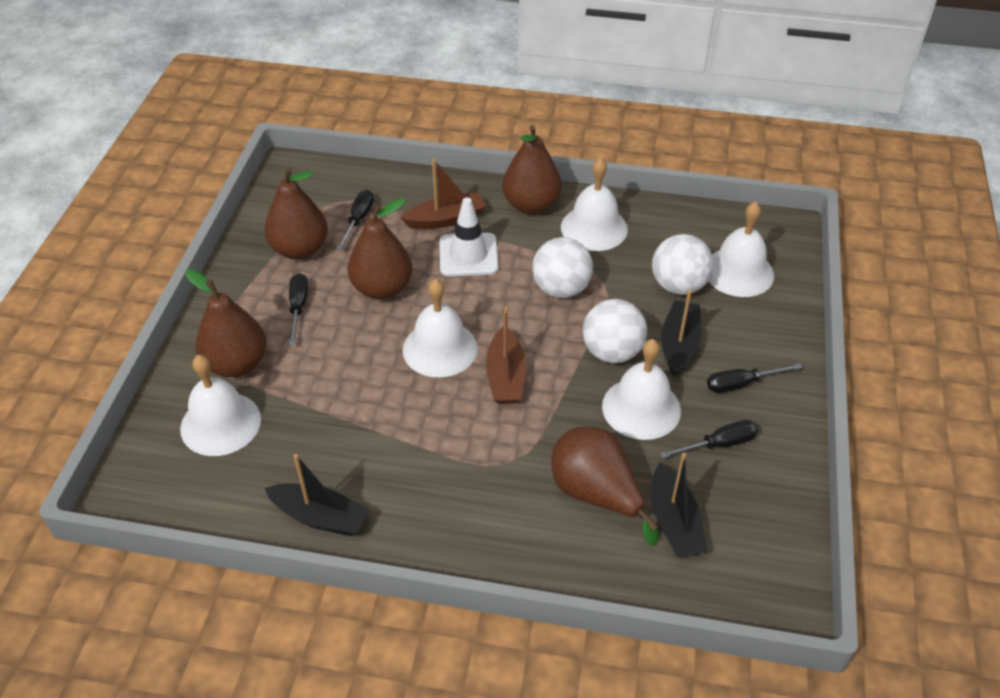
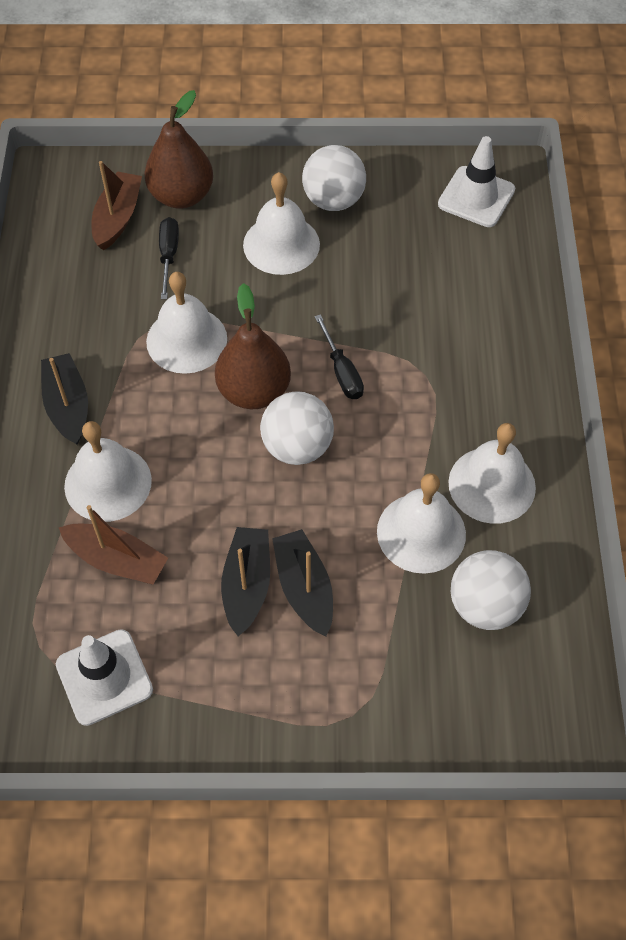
black screwdriver: 4 -> 2
brown pear: 5 -> 2
white traffic cone: 1 -> 2

